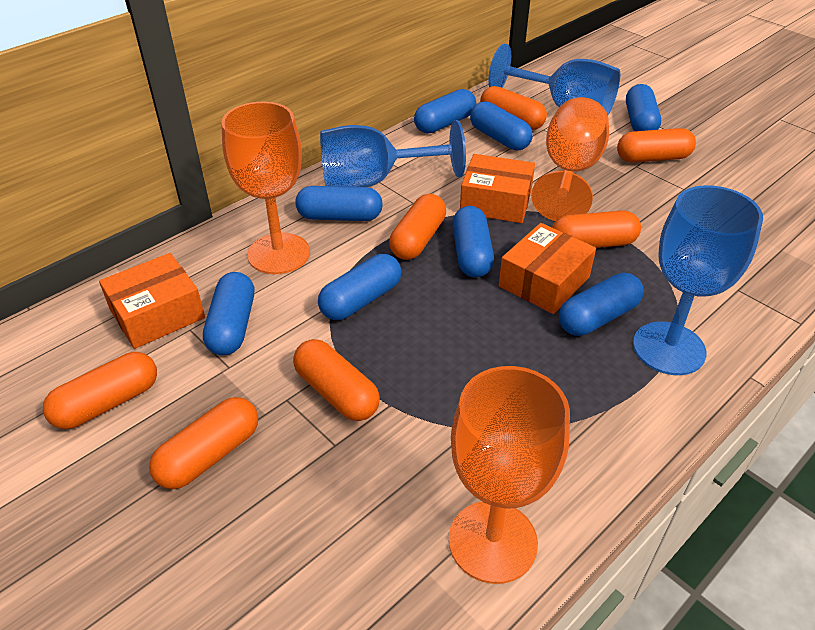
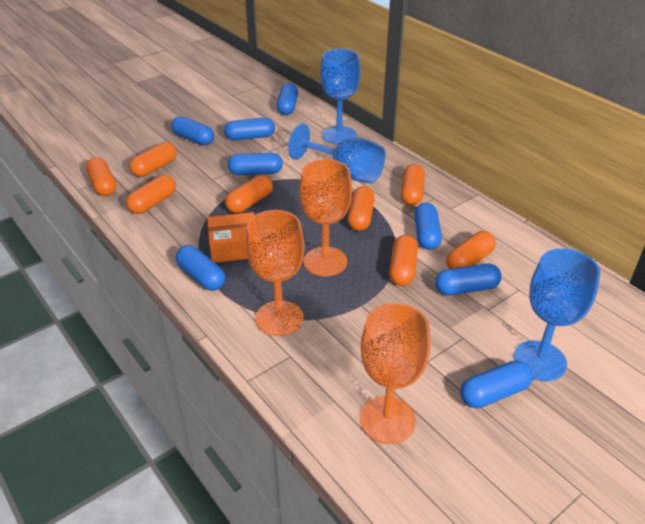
orange box: 3 -> 1
orange capsule: 7 -> 8

